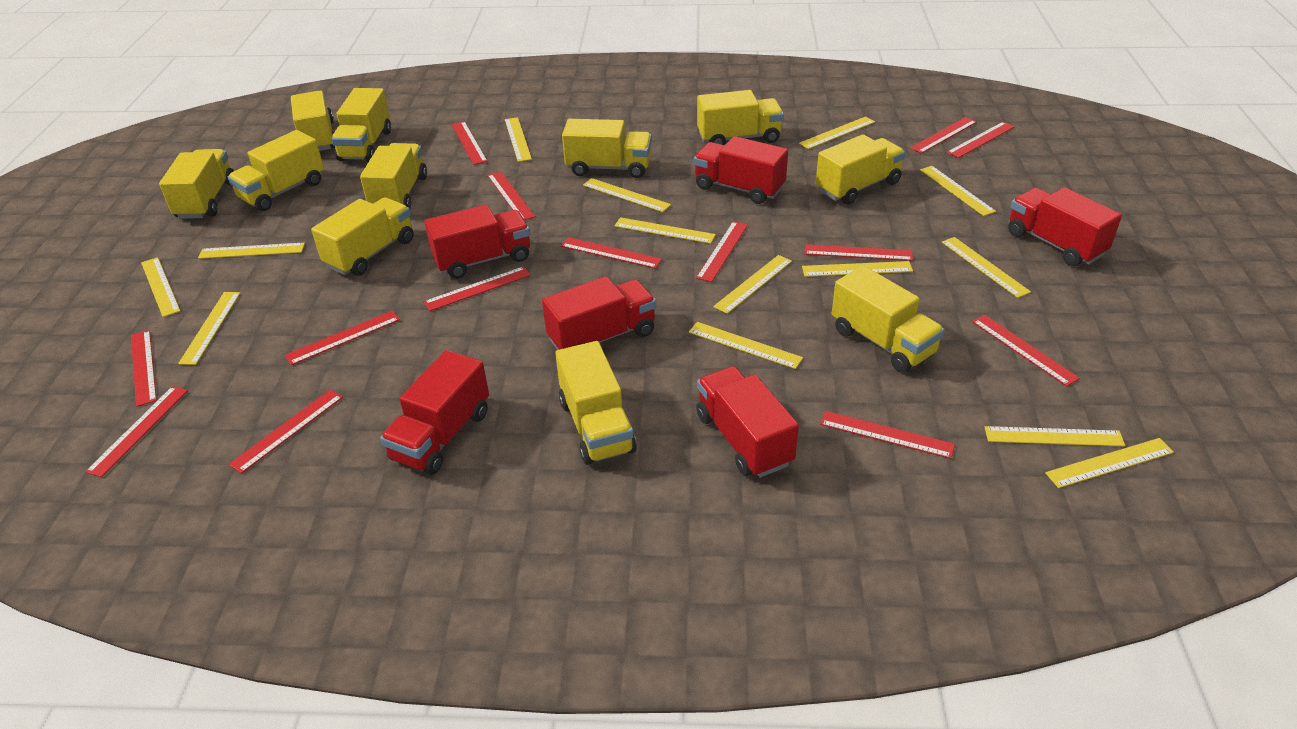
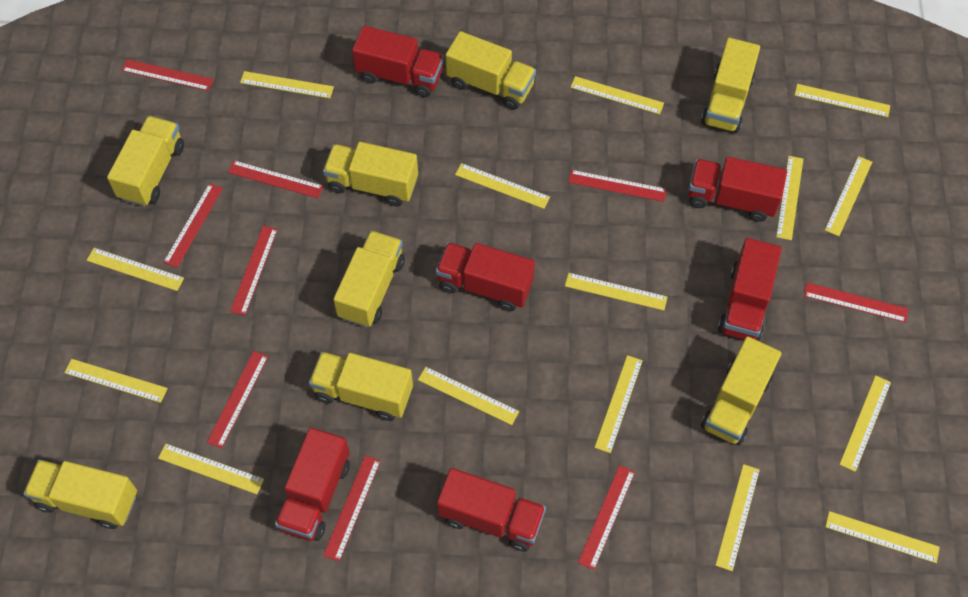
red ruler: 14 -> 9
yellow ruler: 14 -> 15
yellow truck: 11 -> 8

